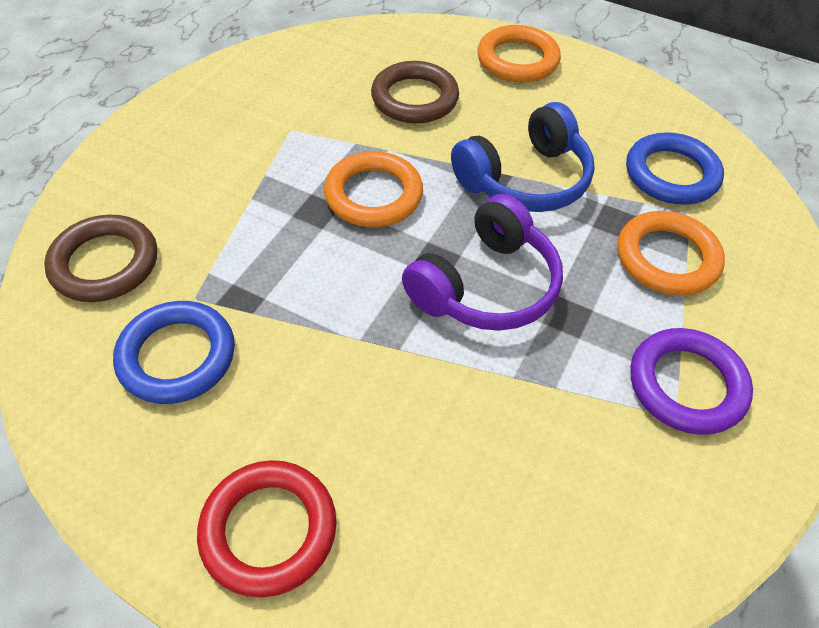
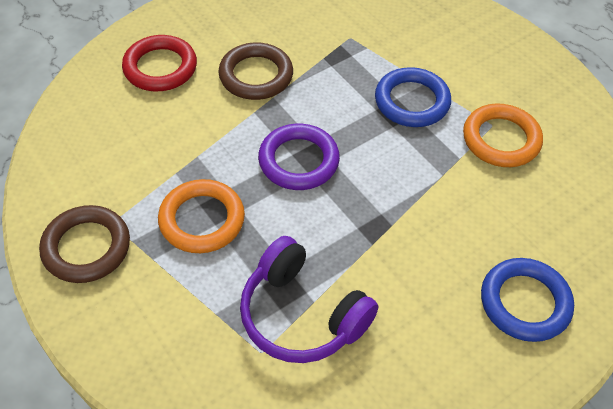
blue headphones: 1 -> 0
orange ring: 3 -> 2

